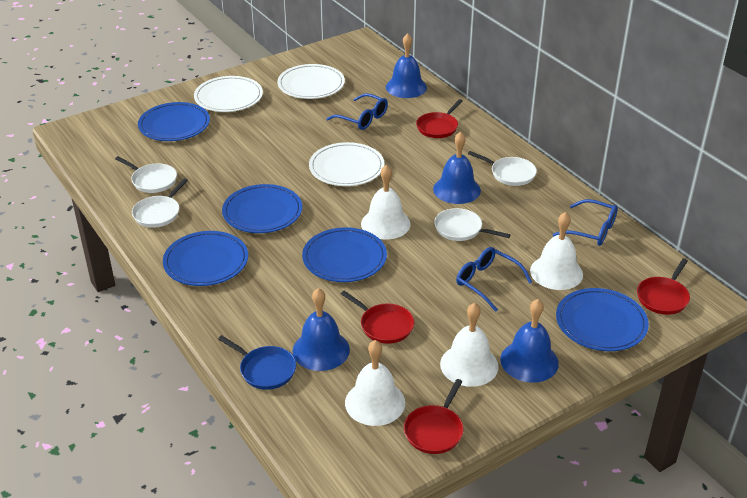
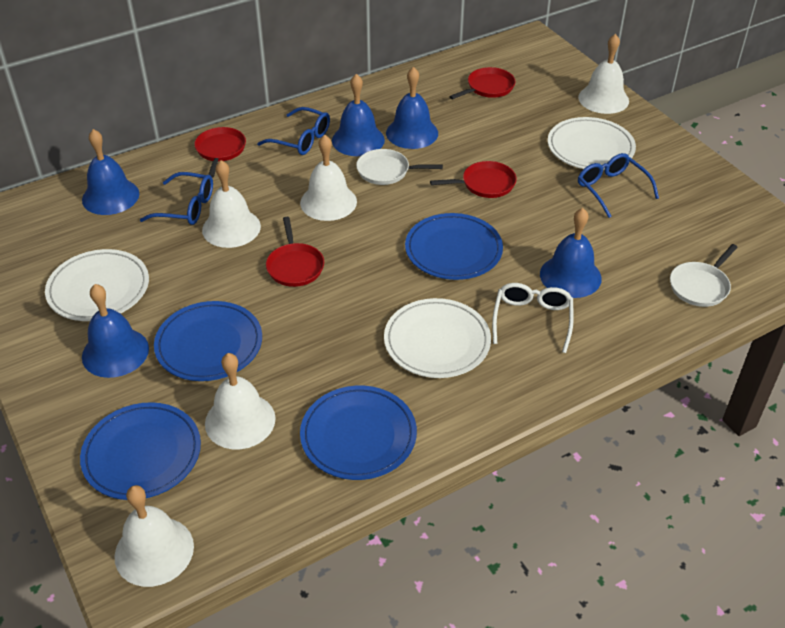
blue bell: 4 -> 5
blue pan: 1 -> 0
blue plate: 5 -> 4
white bell: 4 -> 5
white glasses: 0 -> 1
white pan: 4 -> 2

